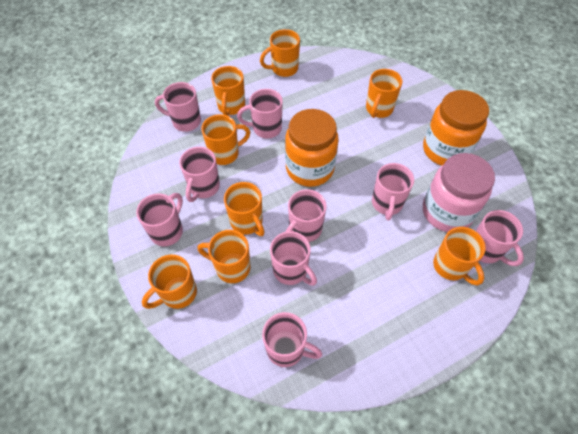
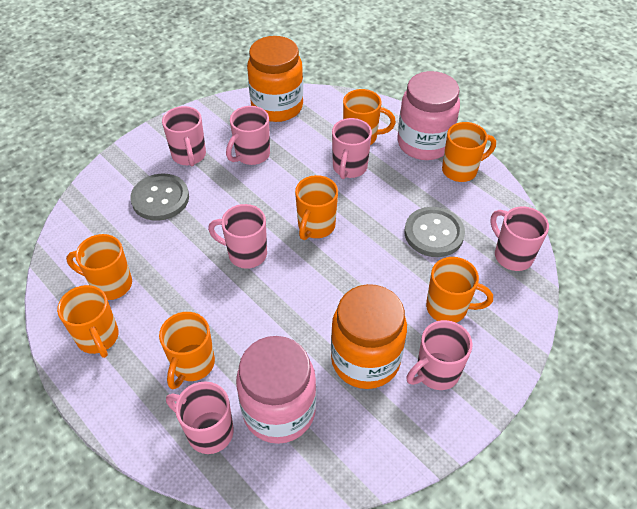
grey button: 0 -> 2
orange mug: 8 -> 7
pink jar: 1 -> 2
pink mug: 9 -> 7

